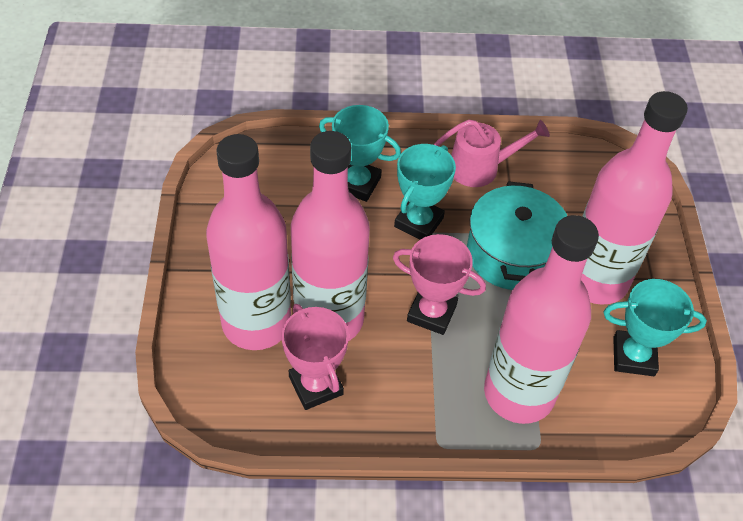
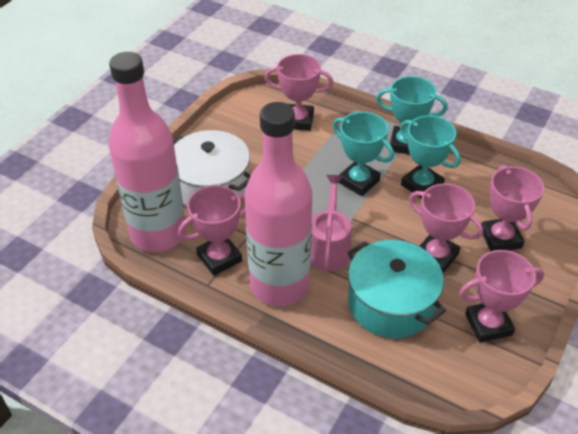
pink bottle: 4 -> 2
pink trophy: 2 -> 5
white pot: 0 -> 1

